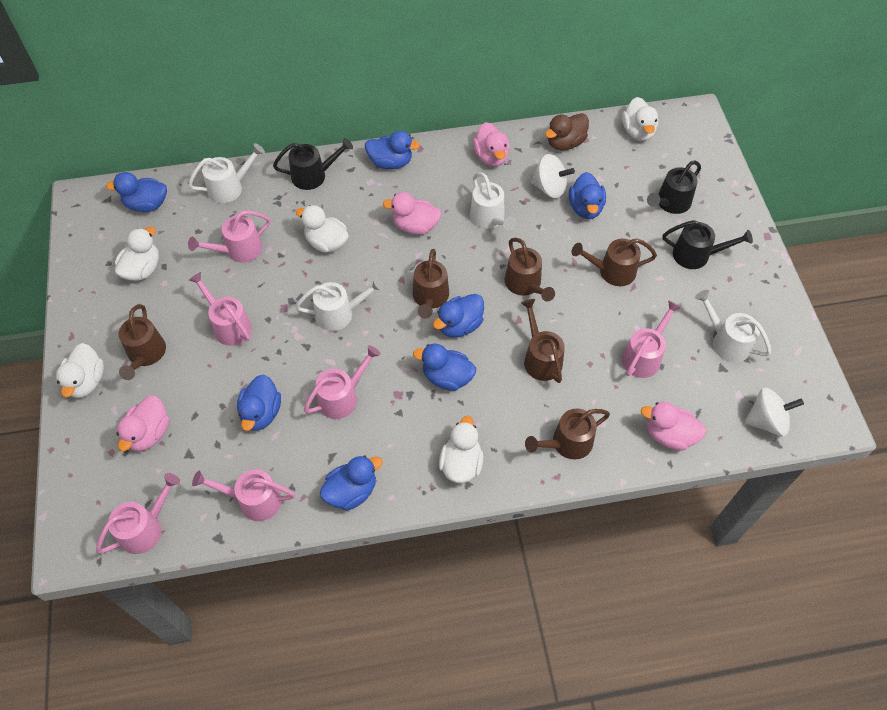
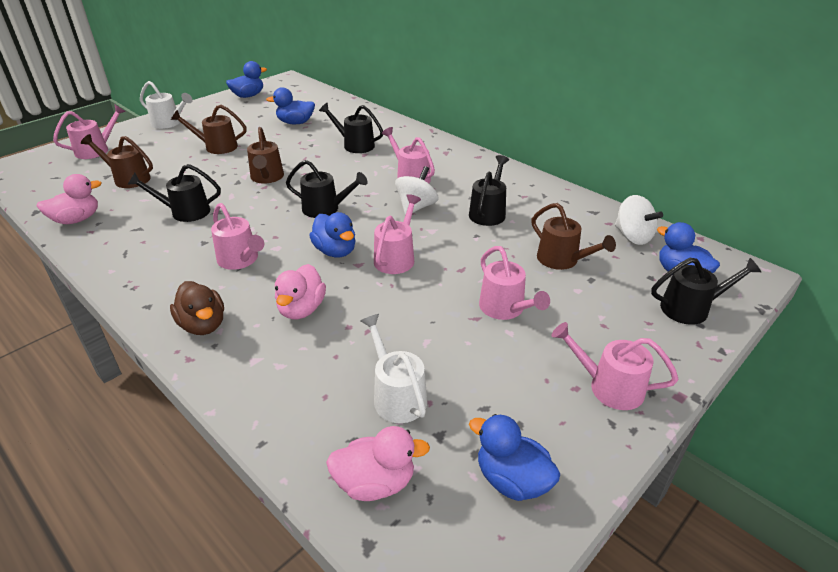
black watering can: 3 -> 5
blue duck: 7 -> 5
brown watering can: 6 -> 4
pink duck: 4 -> 3
white duck: 5 -> 0
white watering can: 4 -> 2

